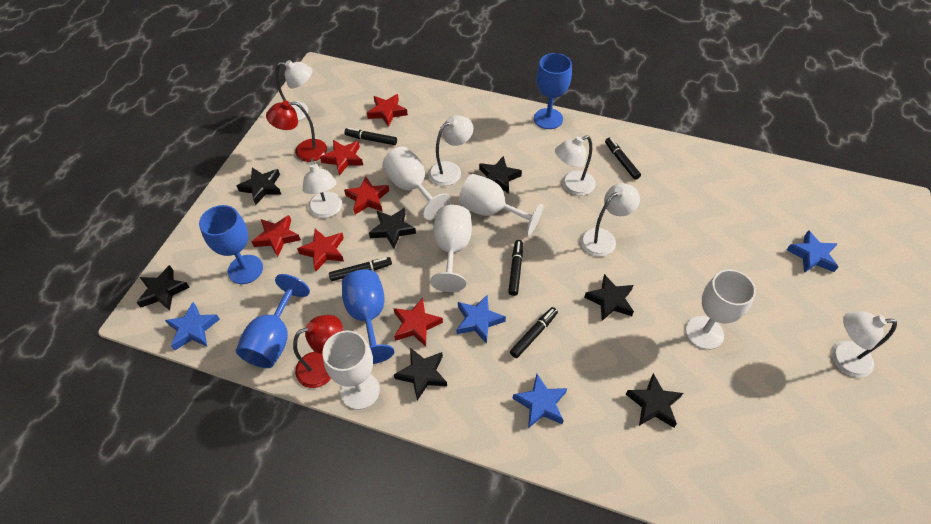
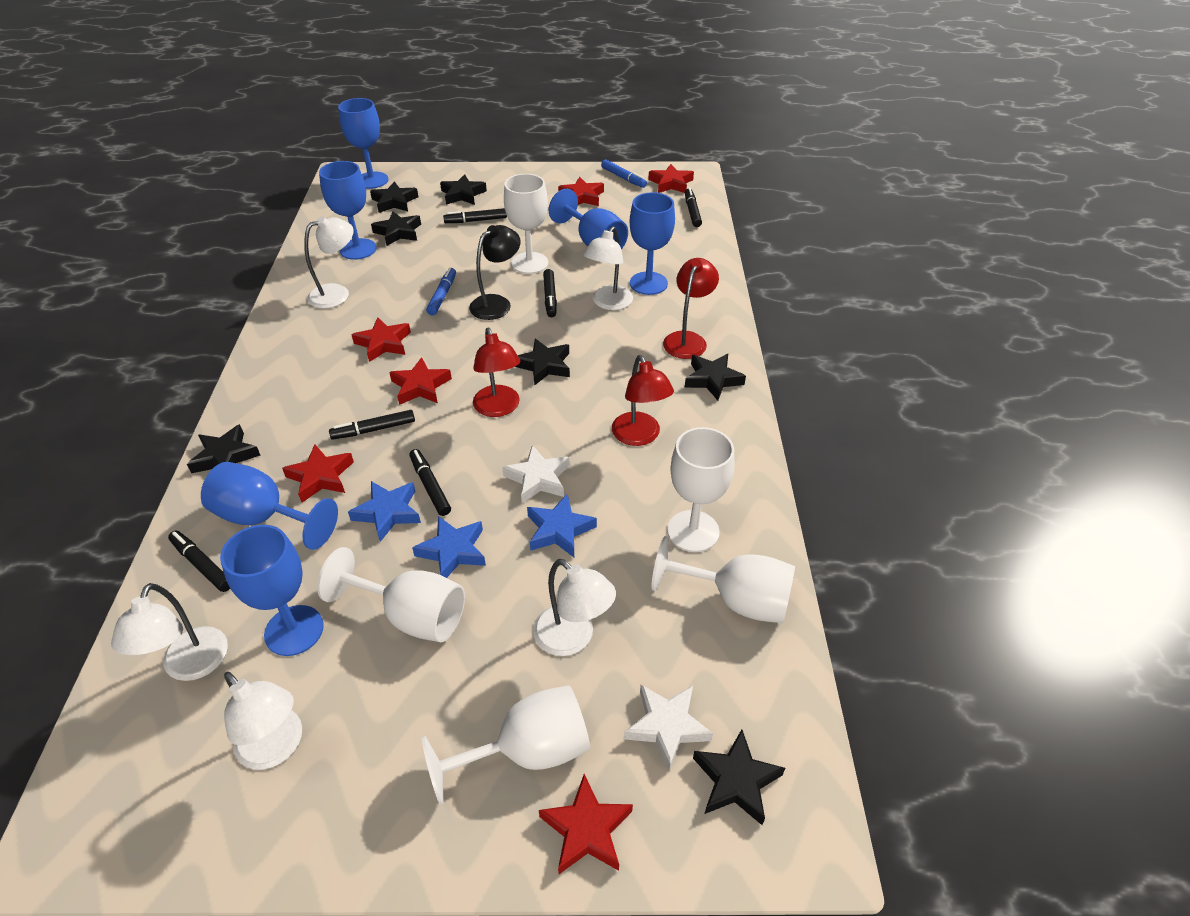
black lamp: 0 -> 1
black marker: 5 -> 6
blue goblet: 4 -> 6
blue marker: 0 -> 2
blue star: 4 -> 3
red lamp: 2 -> 3
white lamp: 6 -> 5
white star: 0 -> 2

